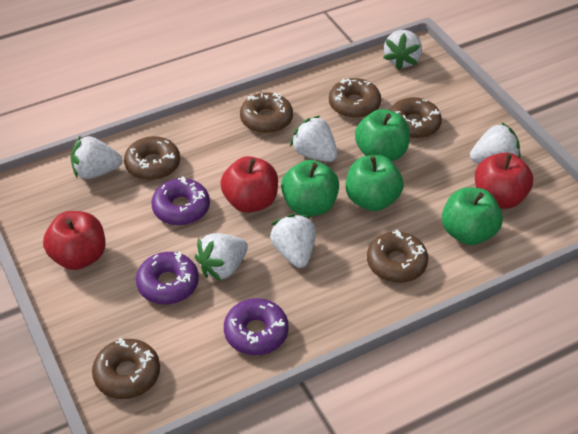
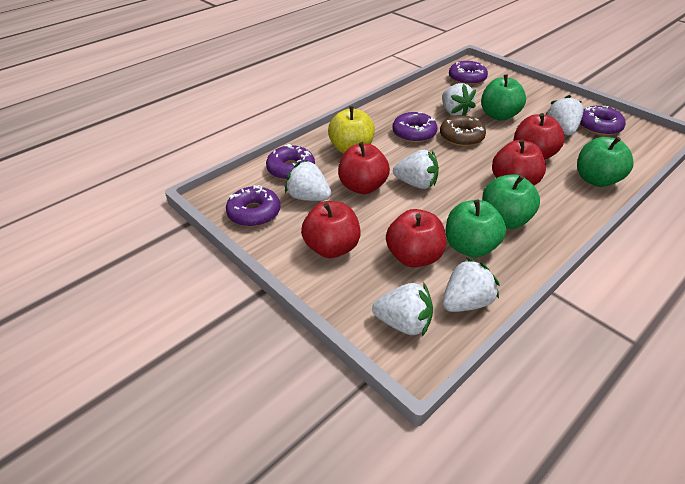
brown donut: 6 -> 1
purple donut: 3 -> 5
red apple: 3 -> 5
yellow apple: 0 -> 1

